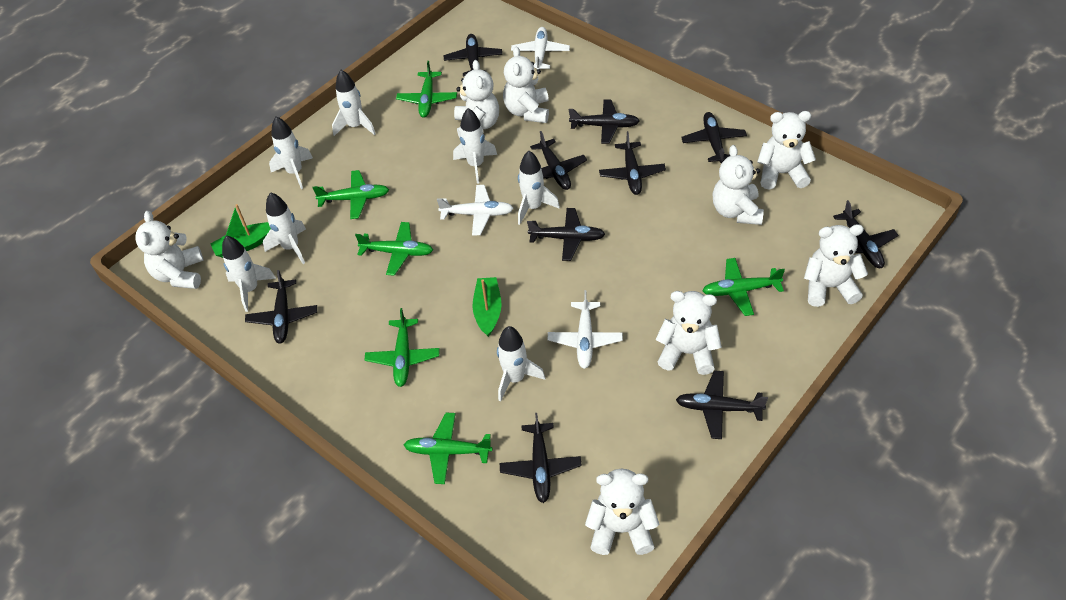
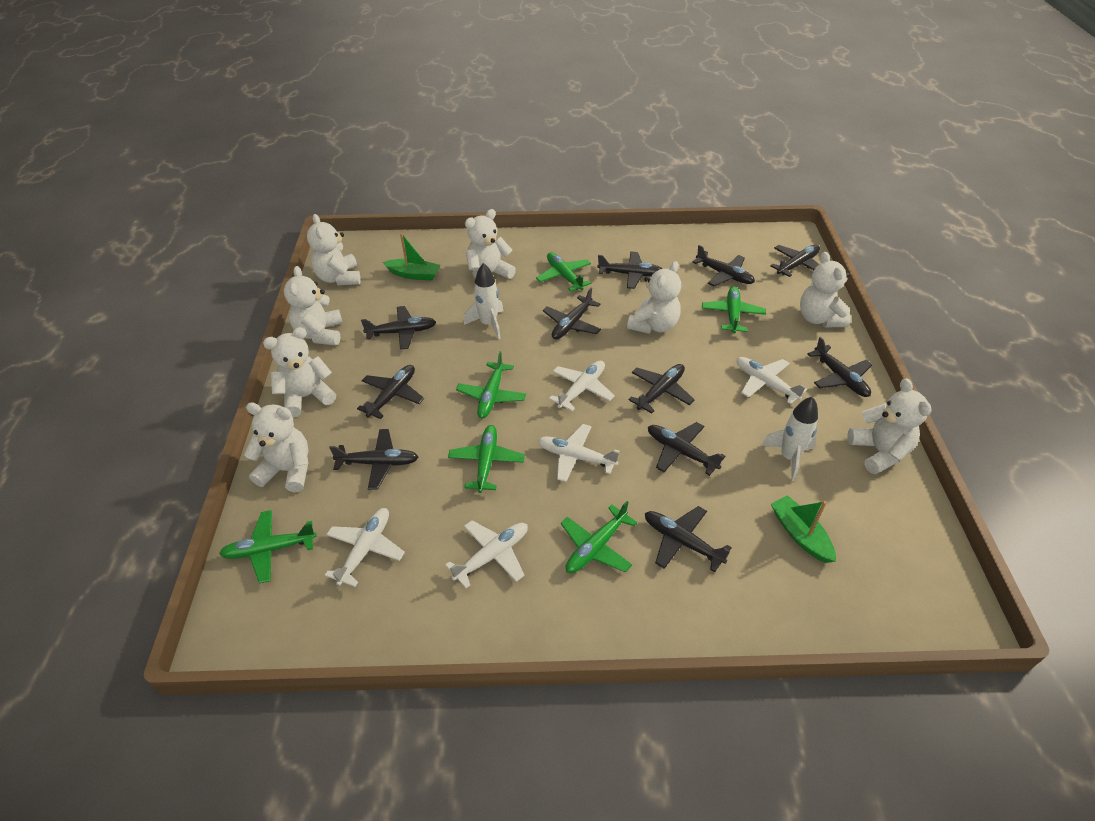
black plane: 10 -> 11
white plane: 3 -> 5
white rocket: 7 -> 2

